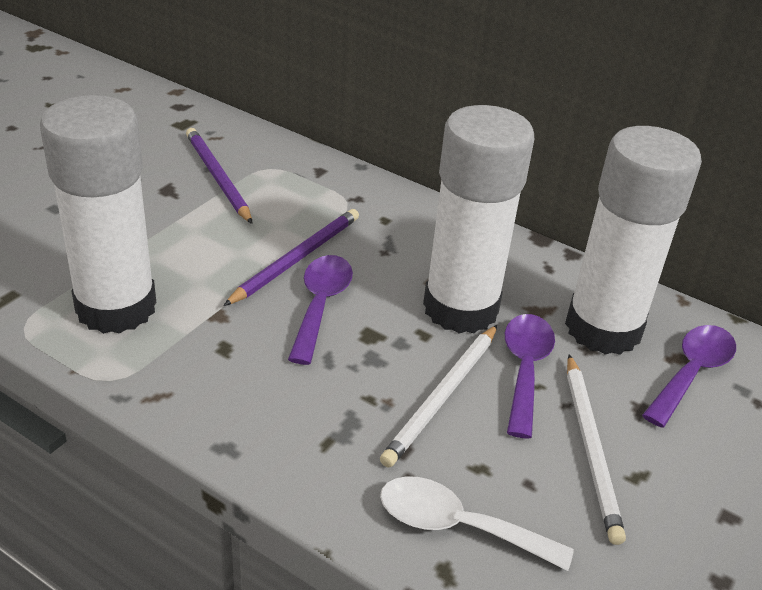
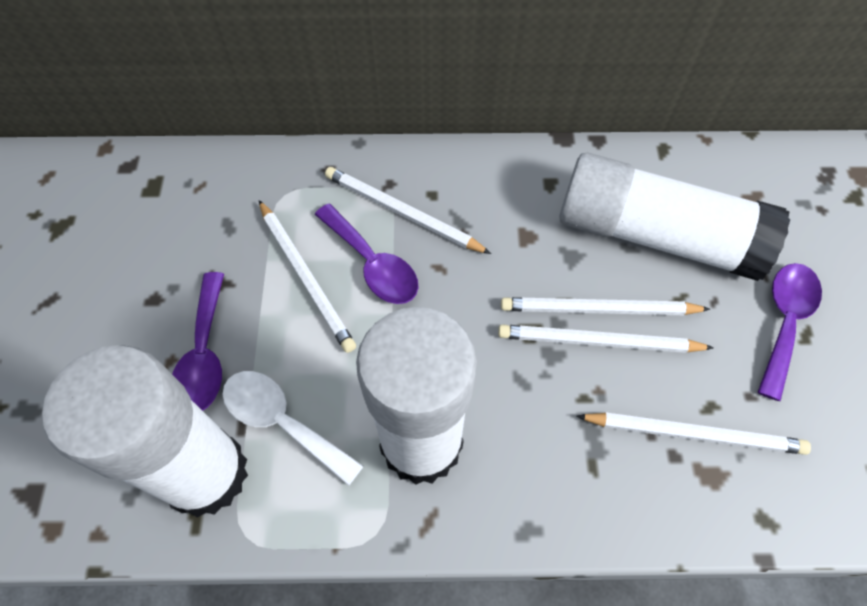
purple pencil: 2 -> 0
white pencil: 2 -> 5

